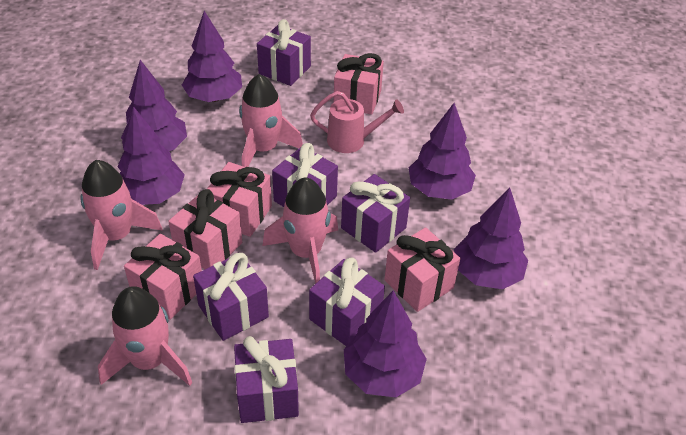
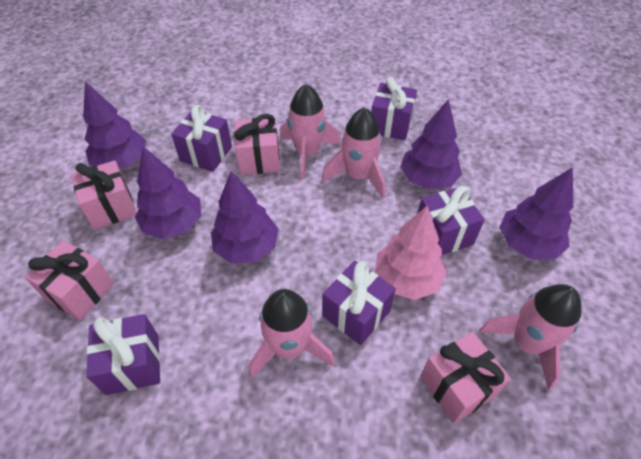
pink gift: 5 -> 4
pink tree: 0 -> 1
pink watering can: 1 -> 0
purple gift: 6 -> 5
purple tree: 6 -> 5

